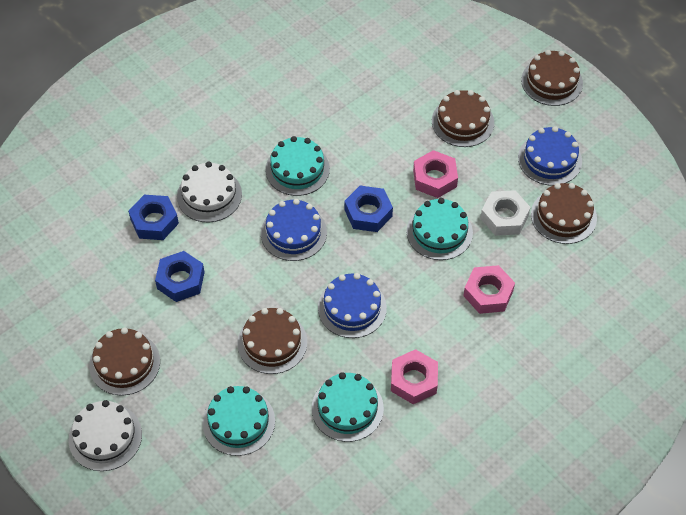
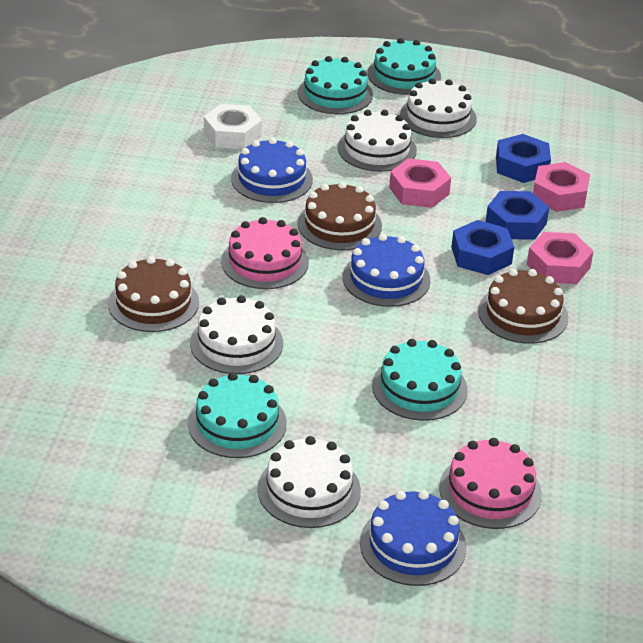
brown cake: 5 -> 3
pink cake: 0 -> 2
white cake: 2 -> 4

